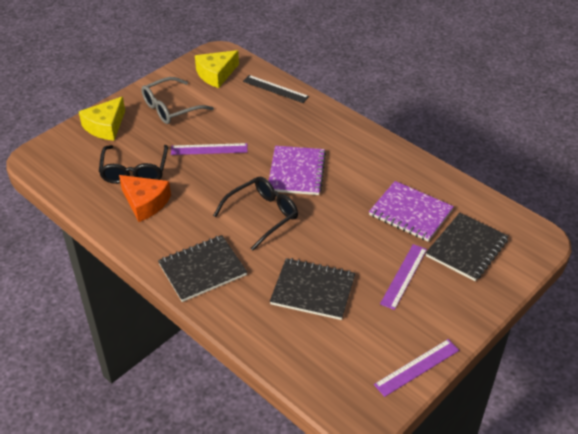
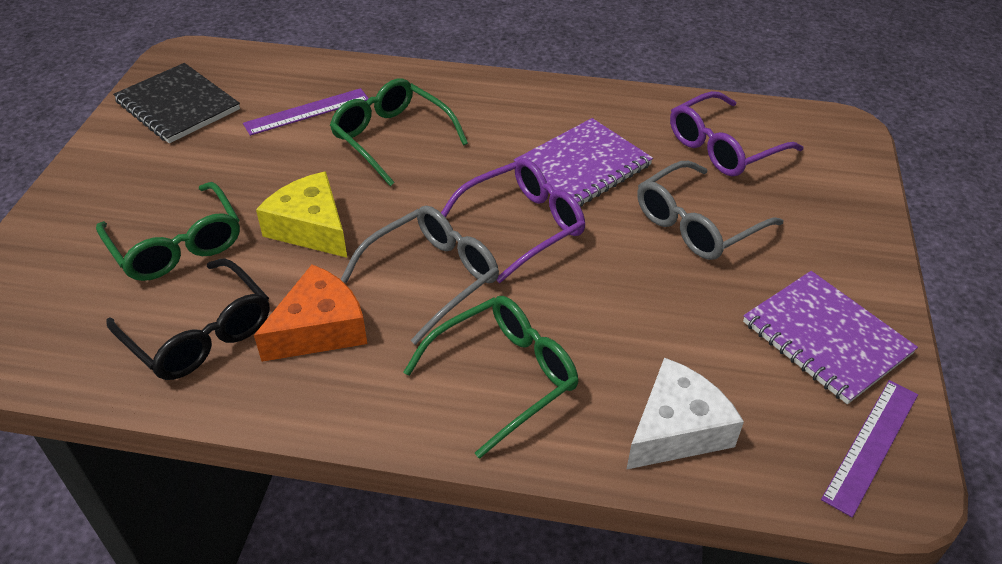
black glasses: 2 -> 1
black notebook: 3 -> 1
black ruler: 1 -> 0
green glasses: 0 -> 3
grey glasses: 1 -> 2
purple glasses: 0 -> 2
purple ruler: 3 -> 2
white cheese: 0 -> 1
yellow cheese: 2 -> 1

